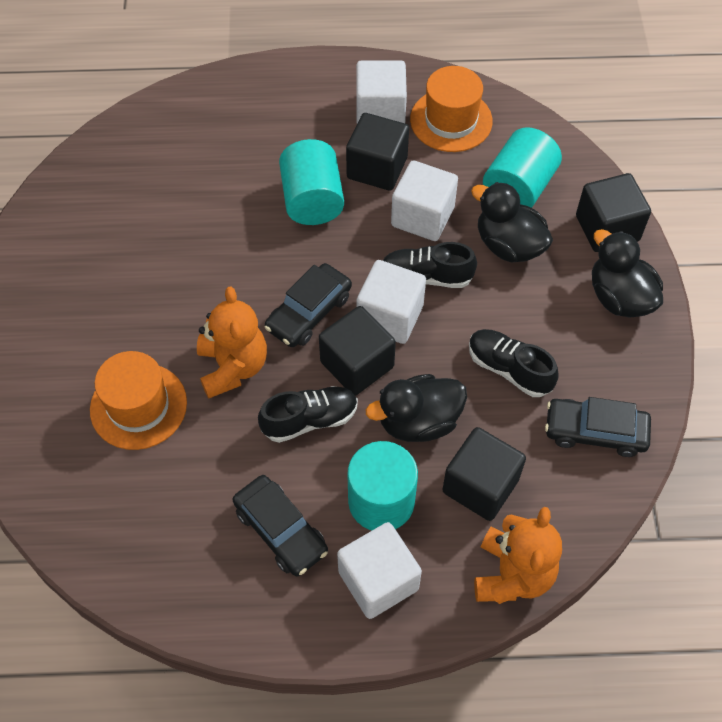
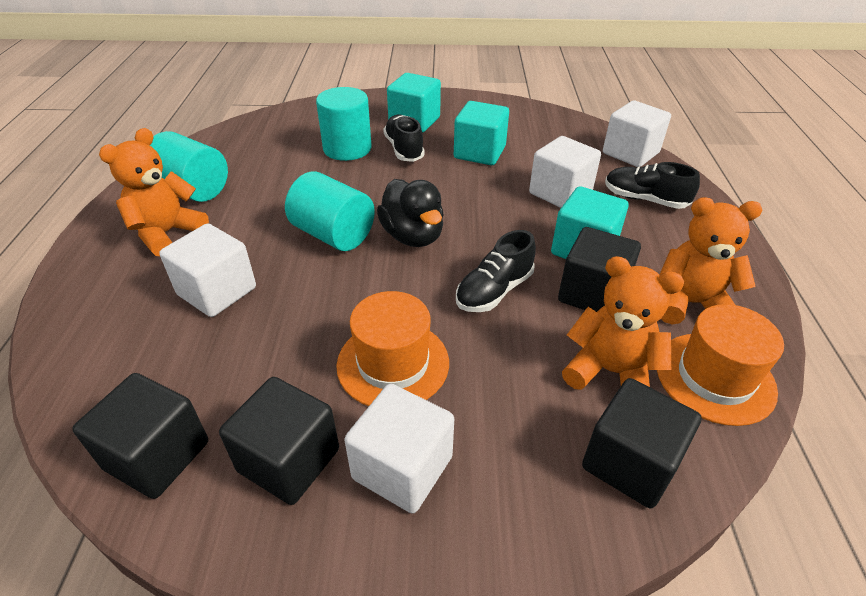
black car: 3 -> 0
black duck: 3 -> 1
orange teddy bear: 2 -> 3
turquoise cube: 0 -> 3

